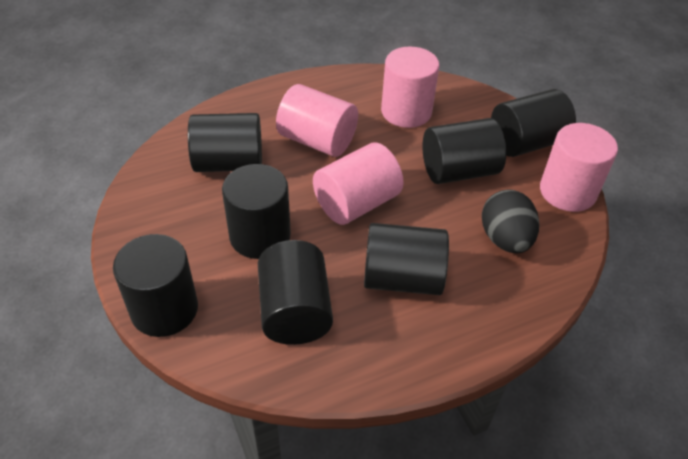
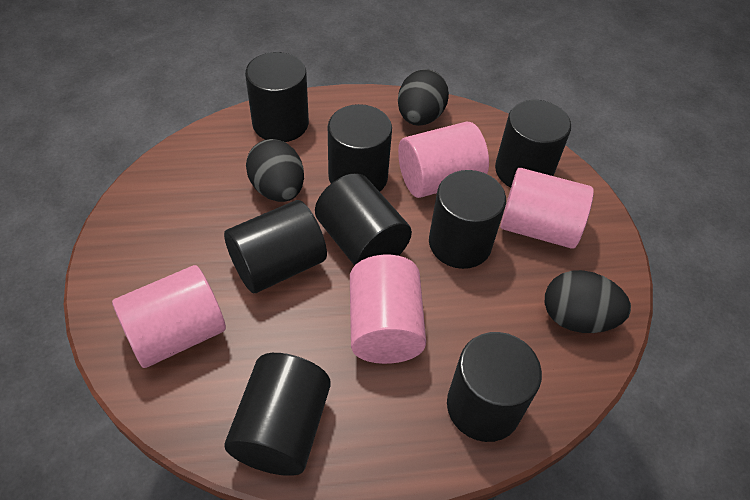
black cylinder: 7 -> 8
black egg: 1 -> 3

